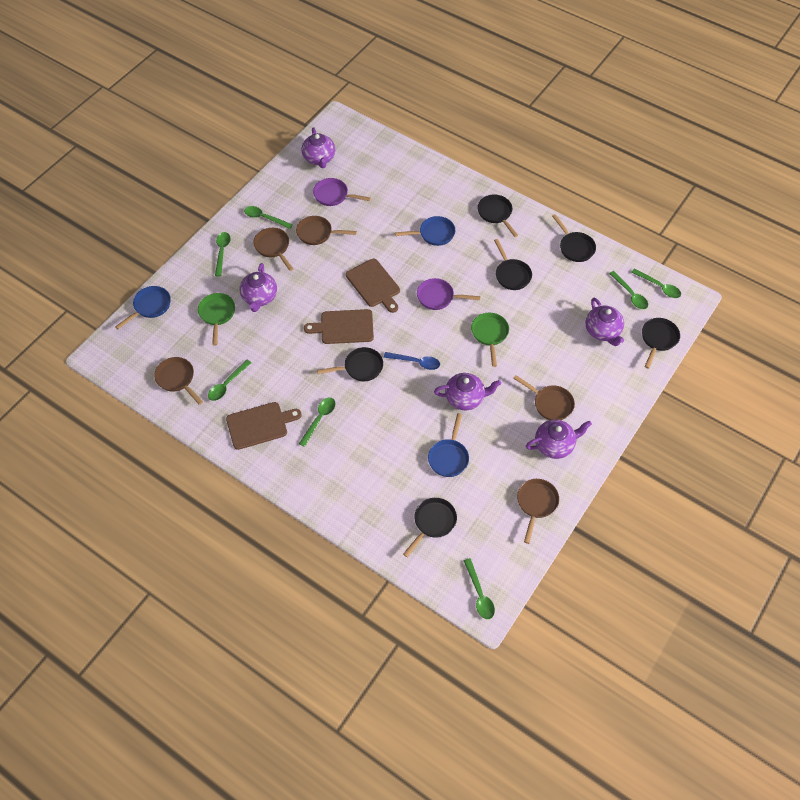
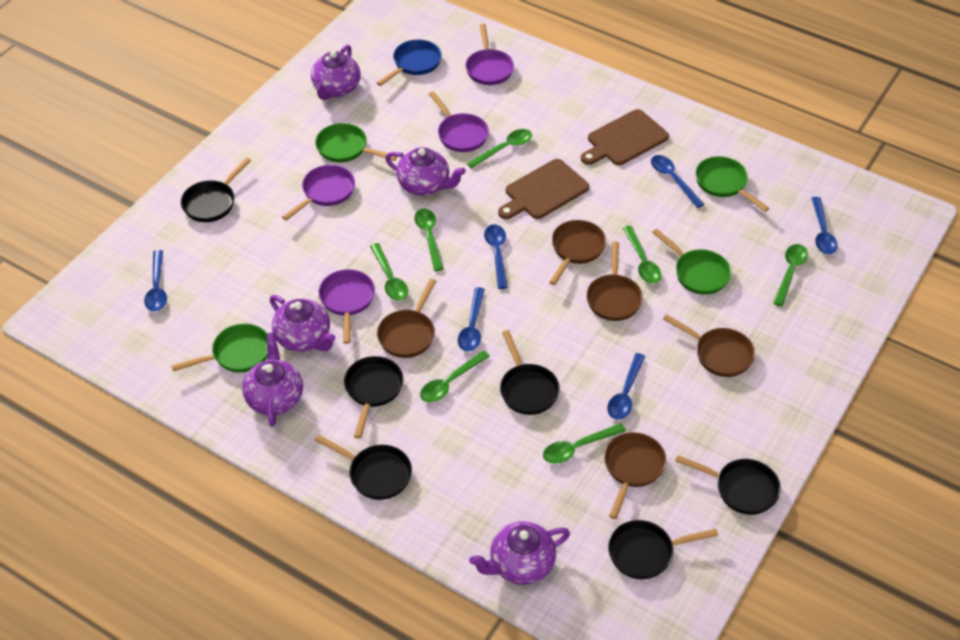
blue pan: 3 -> 1
blue spoon: 1 -> 6
brown cutting board: 3 -> 2
green pan: 2 -> 4
purple pan: 2 -> 4

